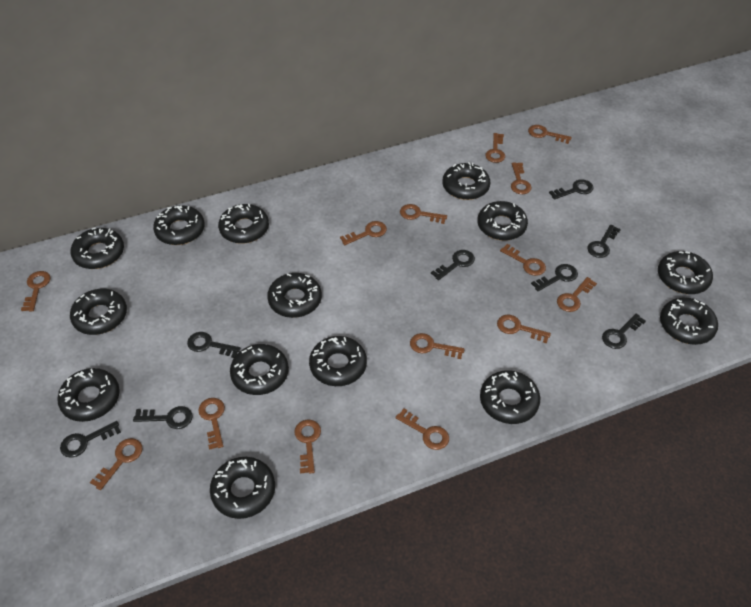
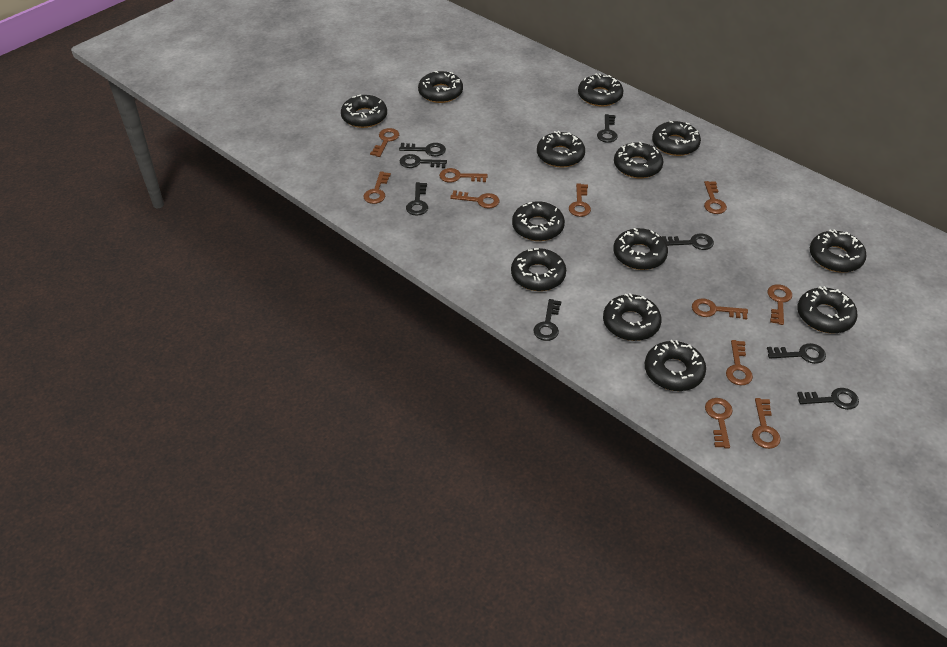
black donut: 14 -> 13
brown key: 14 -> 11

